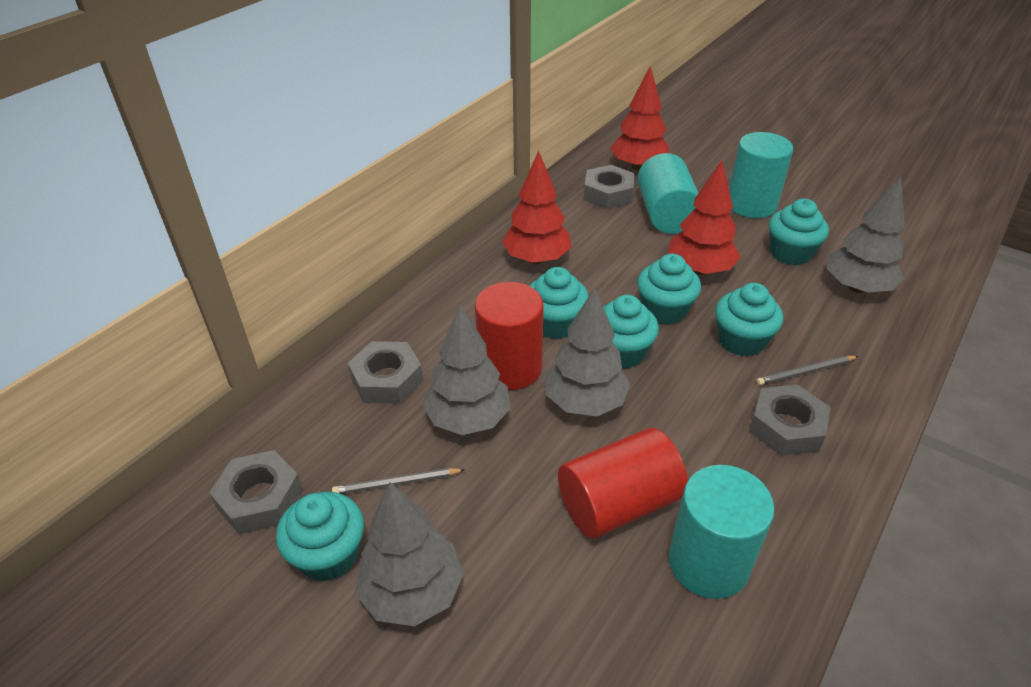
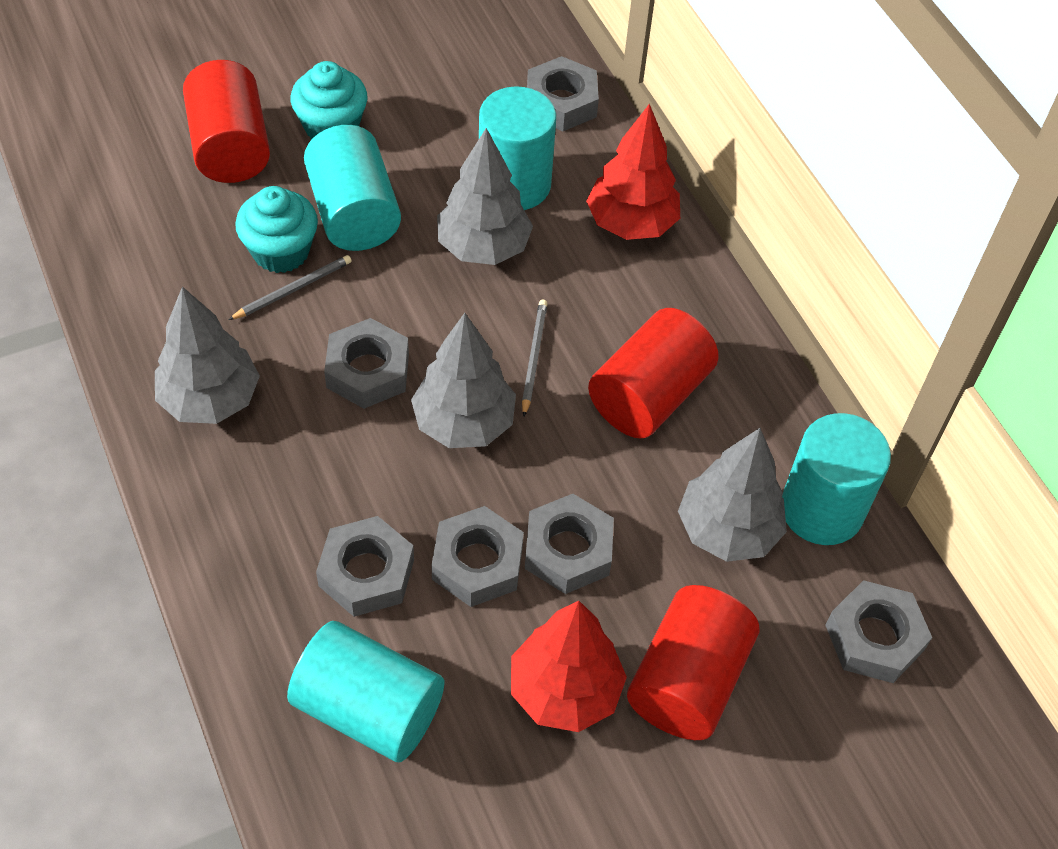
grey nut: 4 -> 6
red cylinder: 2 -> 3
red tree: 3 -> 2
turquoise cupcake: 6 -> 2
turquoise cylinder: 3 -> 4

